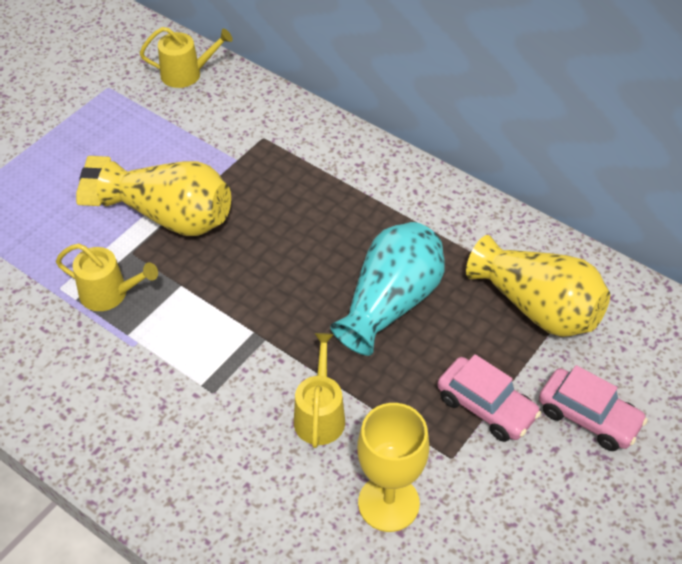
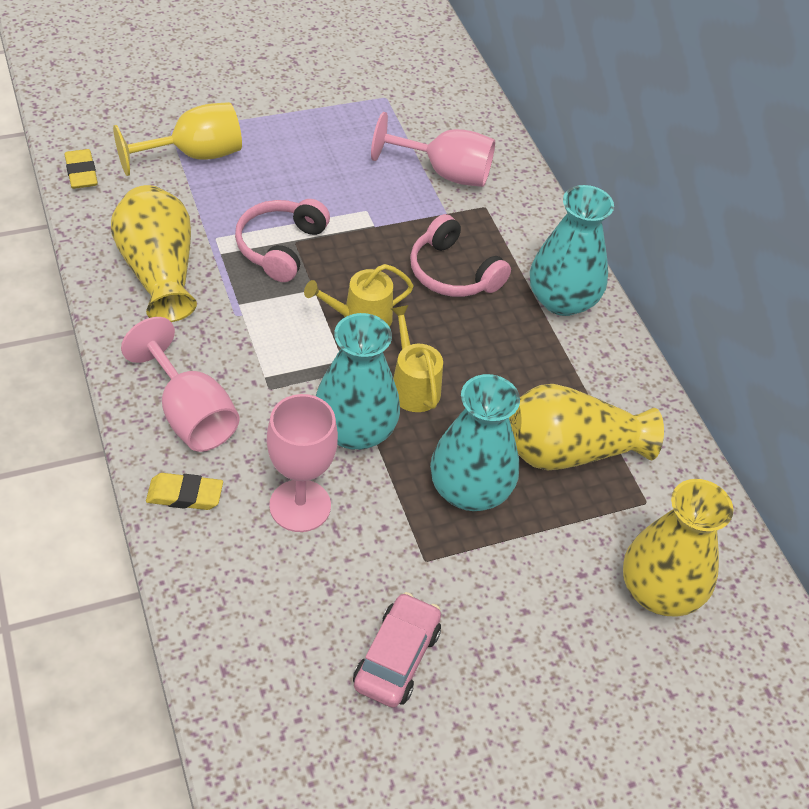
pink car: 2 -> 1
pink goblet: 0 -> 3
pink headphones: 0 -> 2
turquoise vase: 1 -> 3
yellow eraser: 1 -> 2
yellow vase: 2 -> 3
yellow watering can: 3 -> 2

